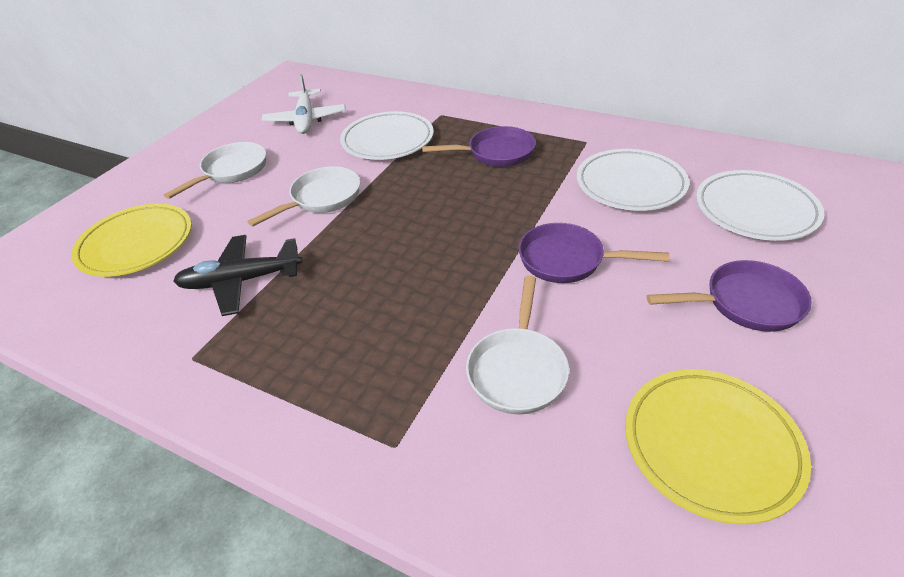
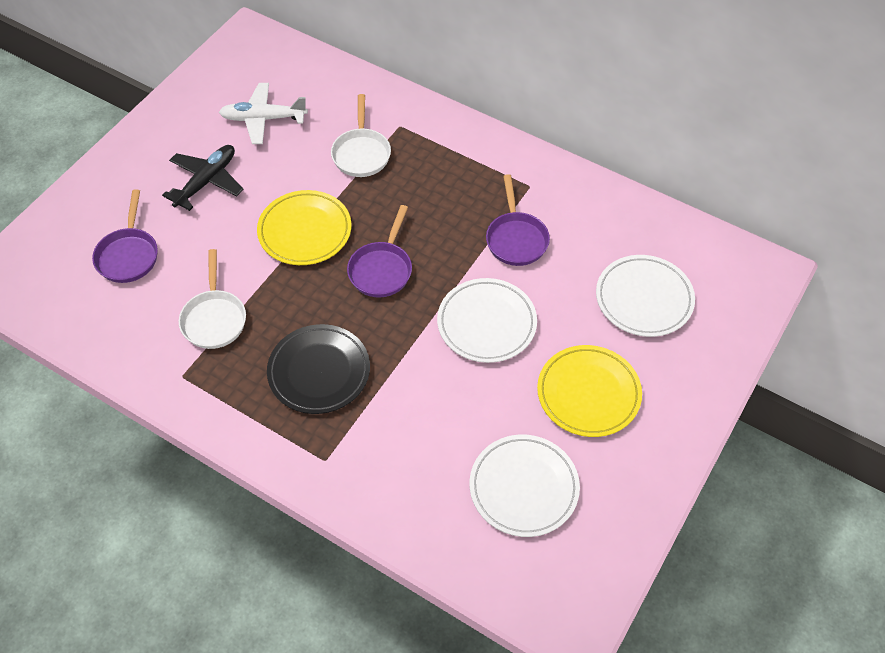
black plate: 0 -> 1
white pan: 3 -> 2

